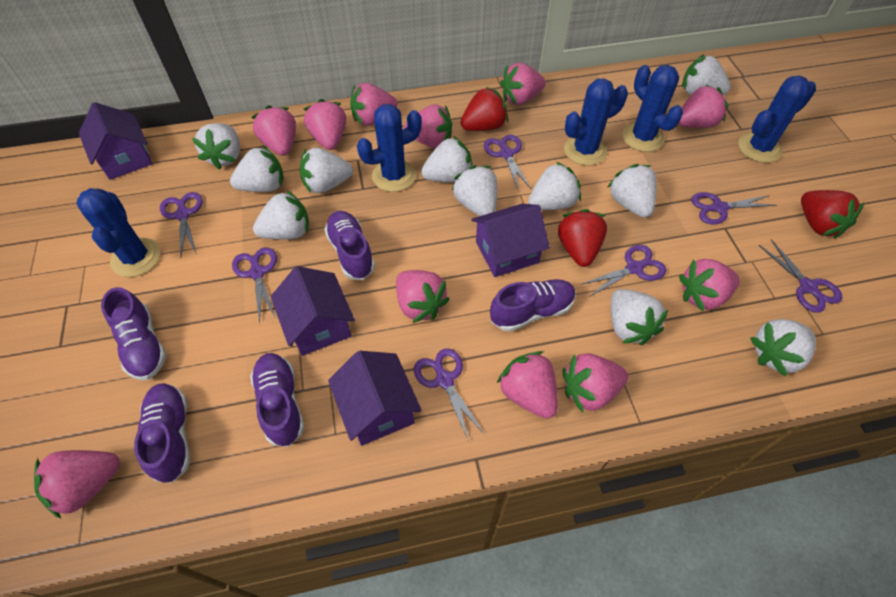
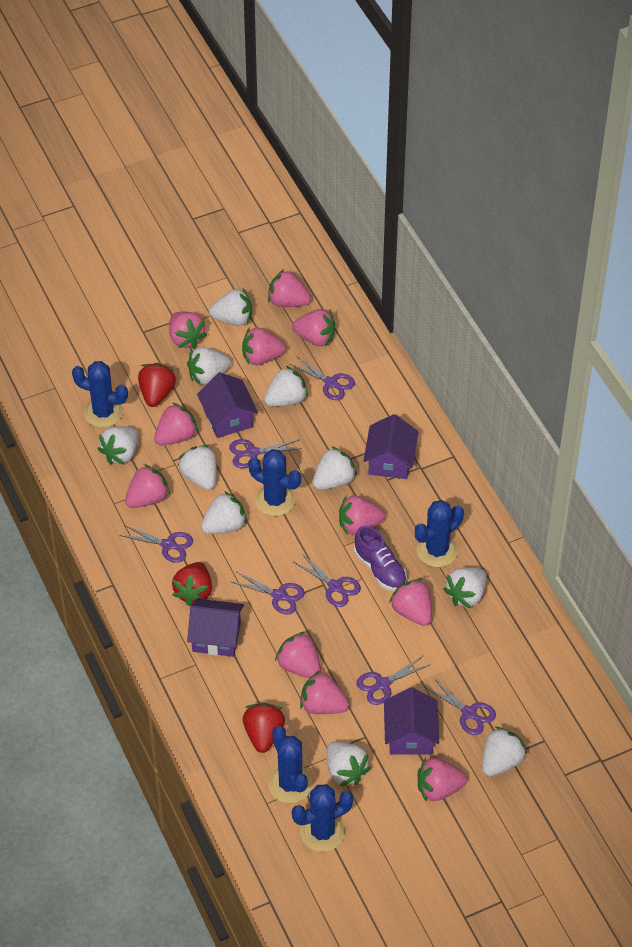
purple shoe: 5 -> 1
white strawberry: 11 -> 10

